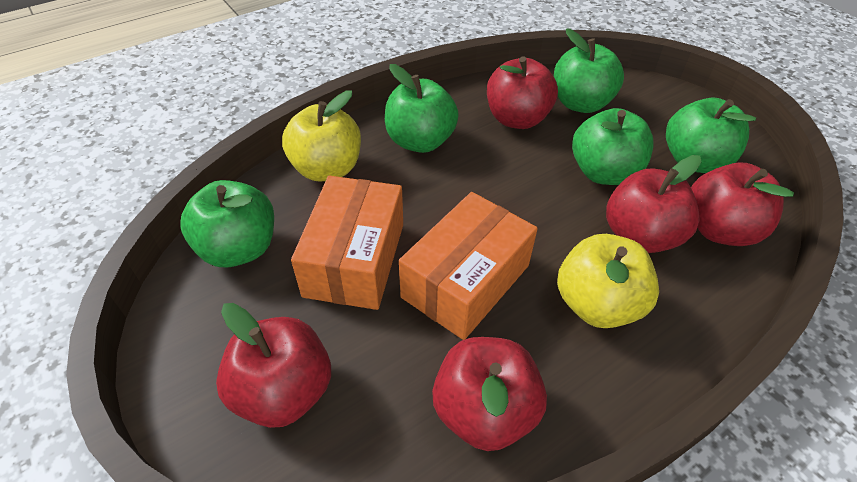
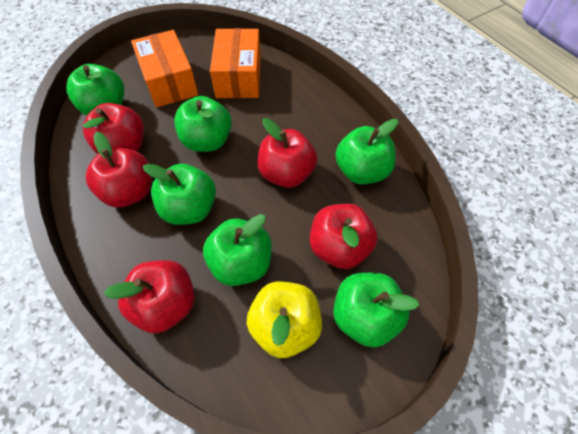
green apple: 5 -> 6
yellow apple: 2 -> 1

